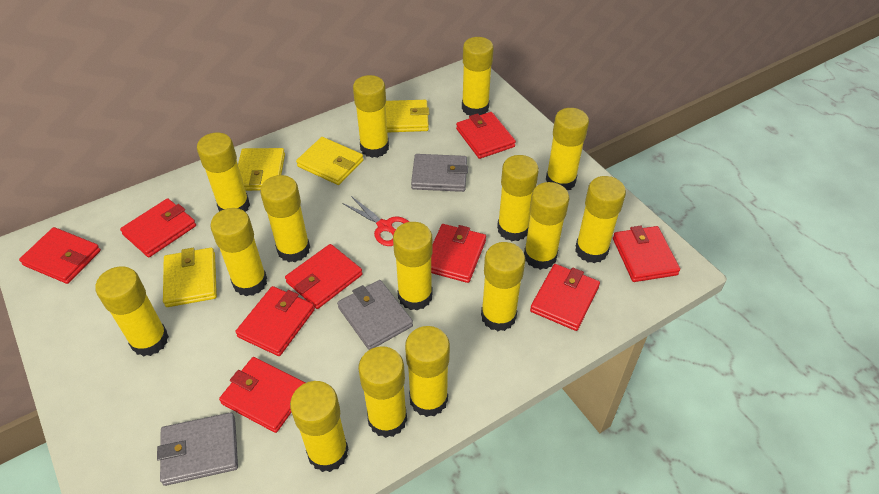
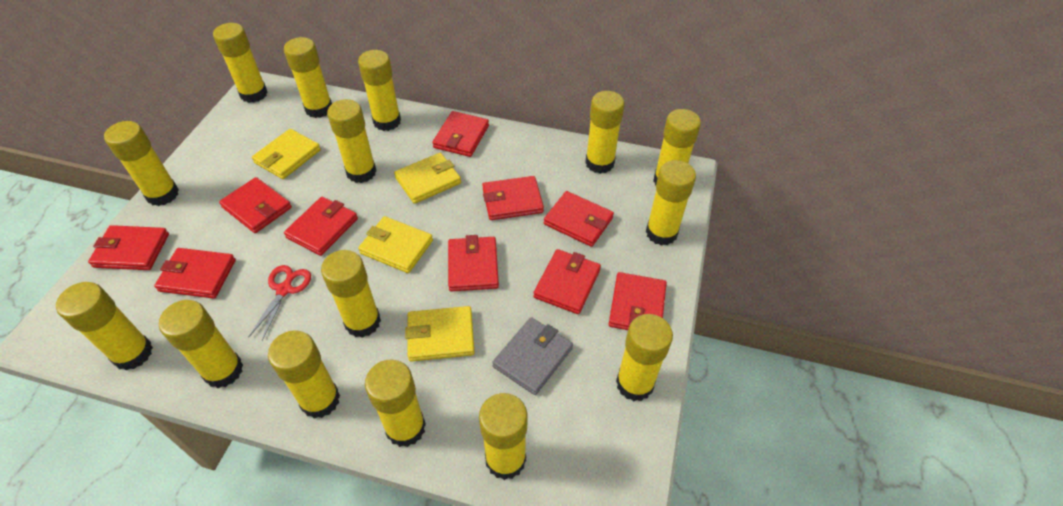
grey wallet: 3 -> 1
red wallet: 9 -> 10

